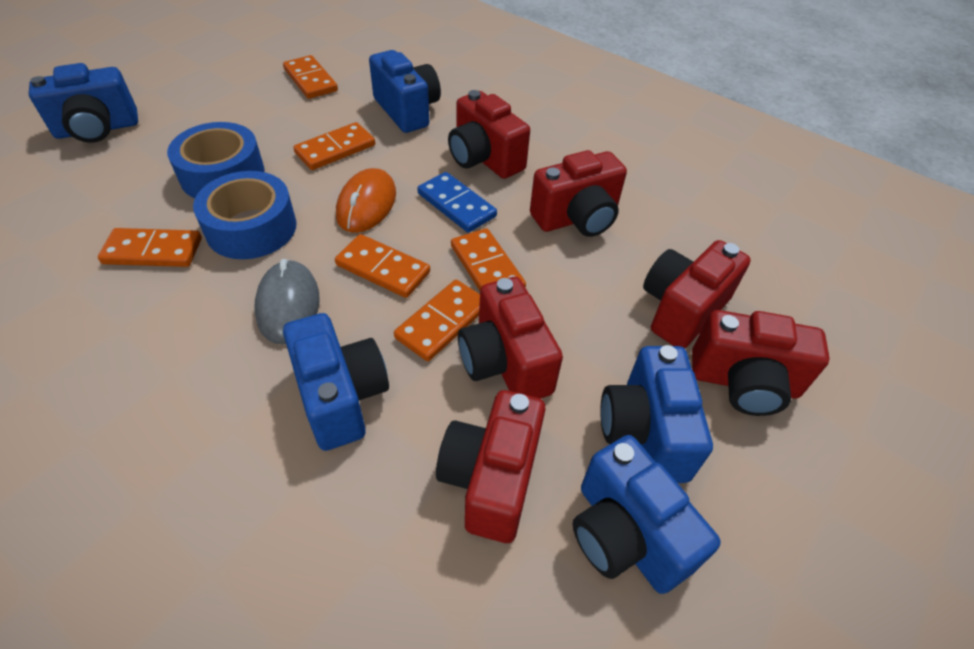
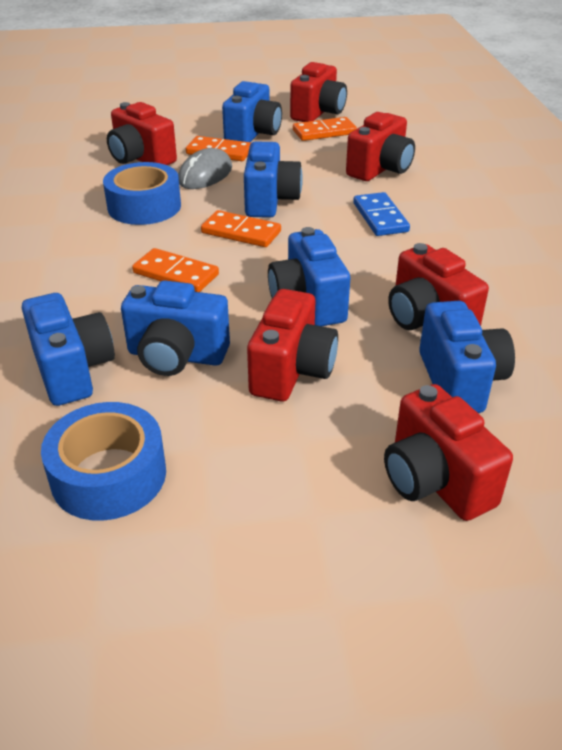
blue camera: 5 -> 6
orange domino: 6 -> 4
orange mouse: 1 -> 0

